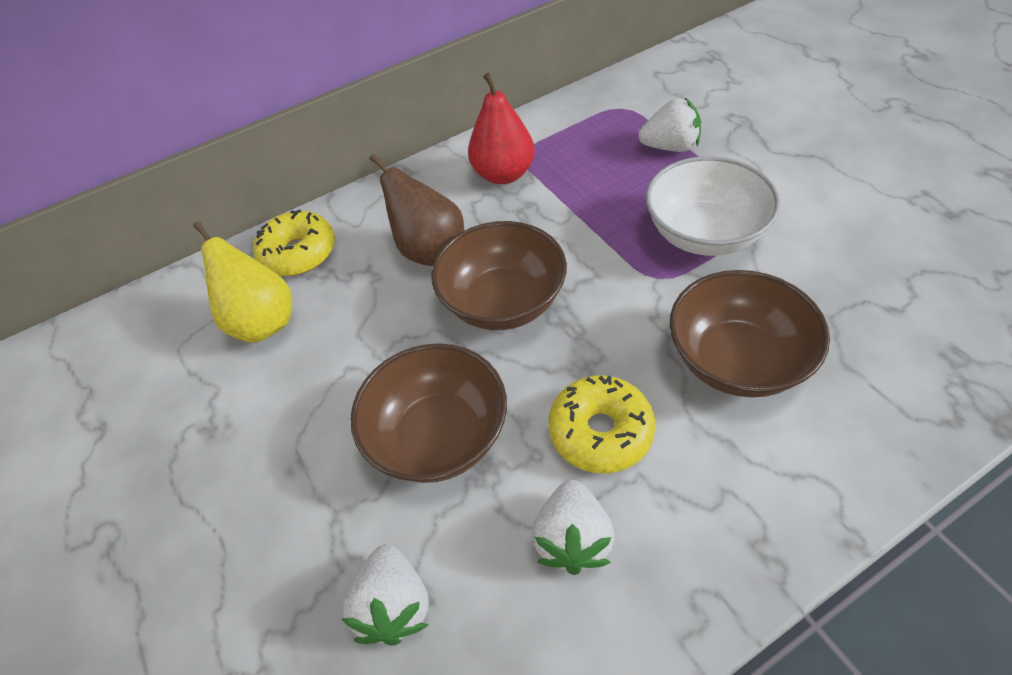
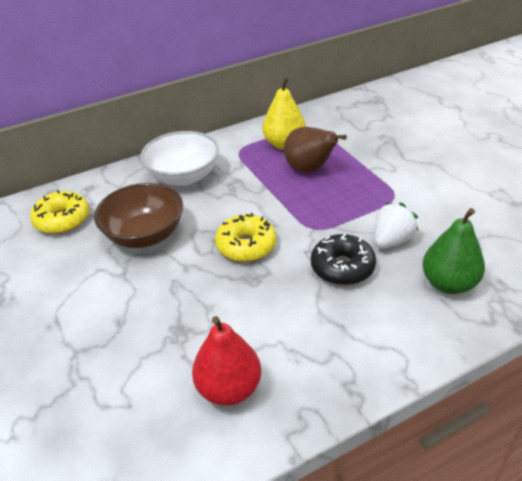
black donut: 0 -> 1
brown bowl: 3 -> 1
green pear: 0 -> 1
white strawberry: 3 -> 1

